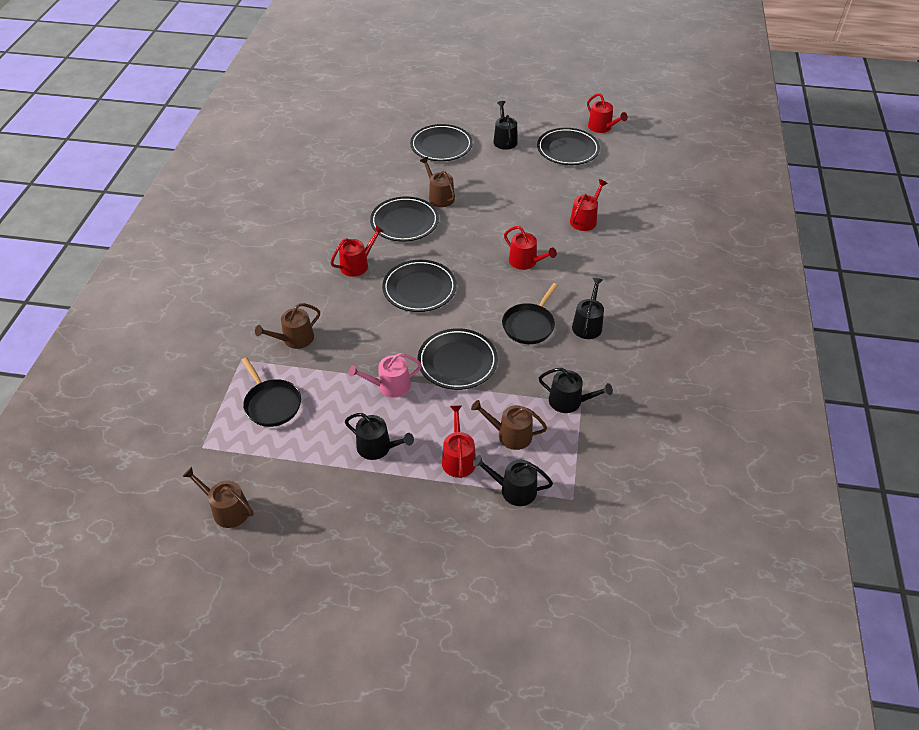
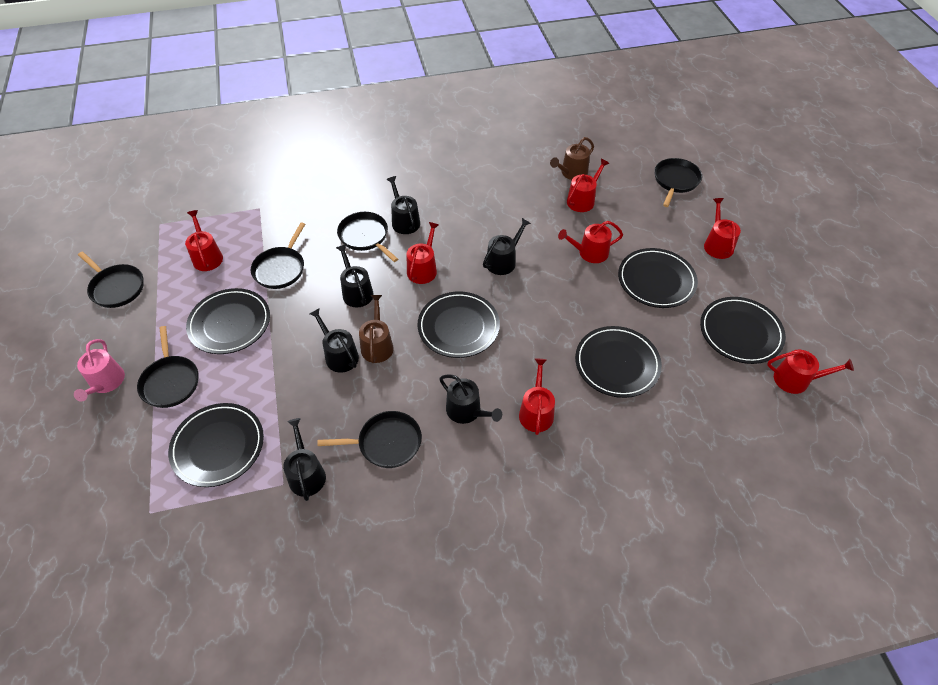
black pan: 2 -> 6
black plate: 5 -> 6
black watering can: 5 -> 6
brown watering can: 4 -> 2
red watering can: 5 -> 7

